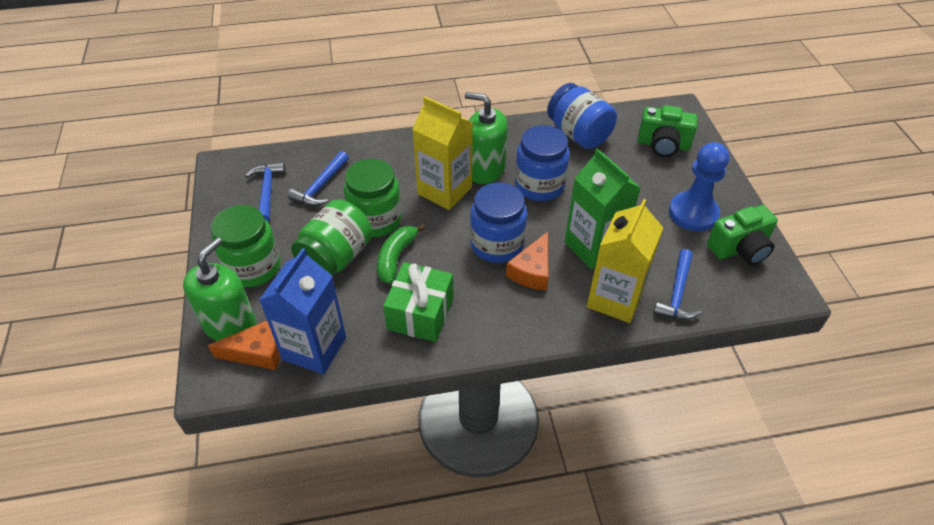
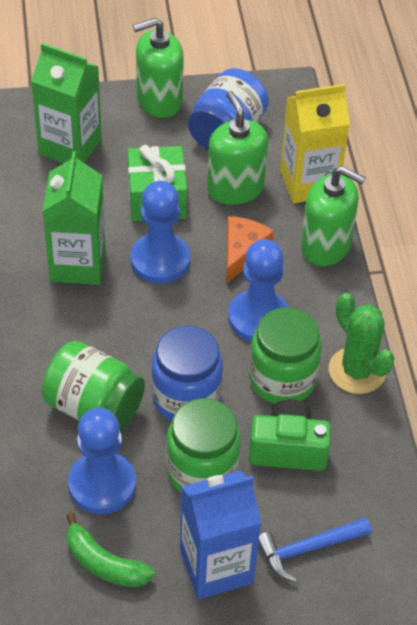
blue hammer: 3 -> 1
blue jar: 3 -> 2
blue pawn: 1 -> 3
green cactus: 0 -> 1
green camera: 2 -> 1
green carton: 1 -> 2
green soap dispenser: 2 -> 3
orange cheese: 2 -> 1
yellow carton: 2 -> 1

